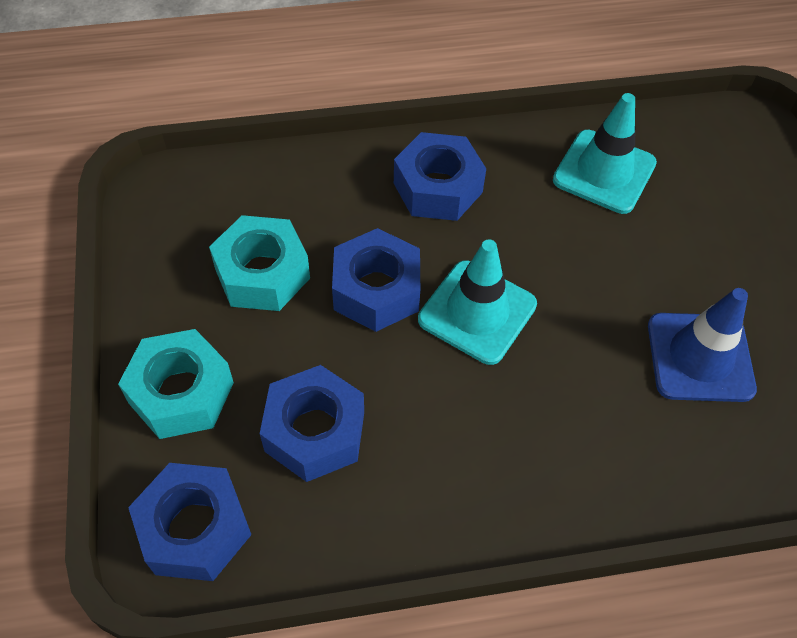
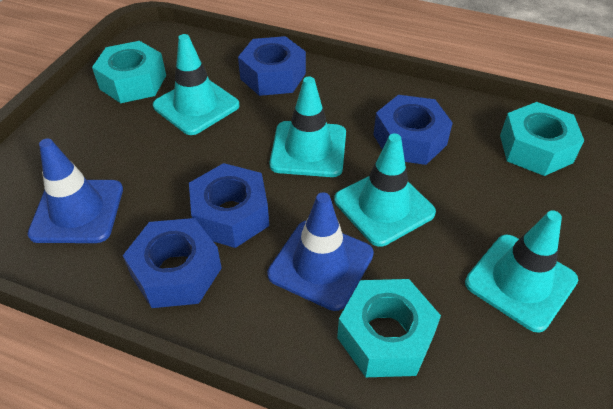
blue traffic cone: 1 -> 2
turquoise nut: 2 -> 3
turquoise traffic cone: 2 -> 4

